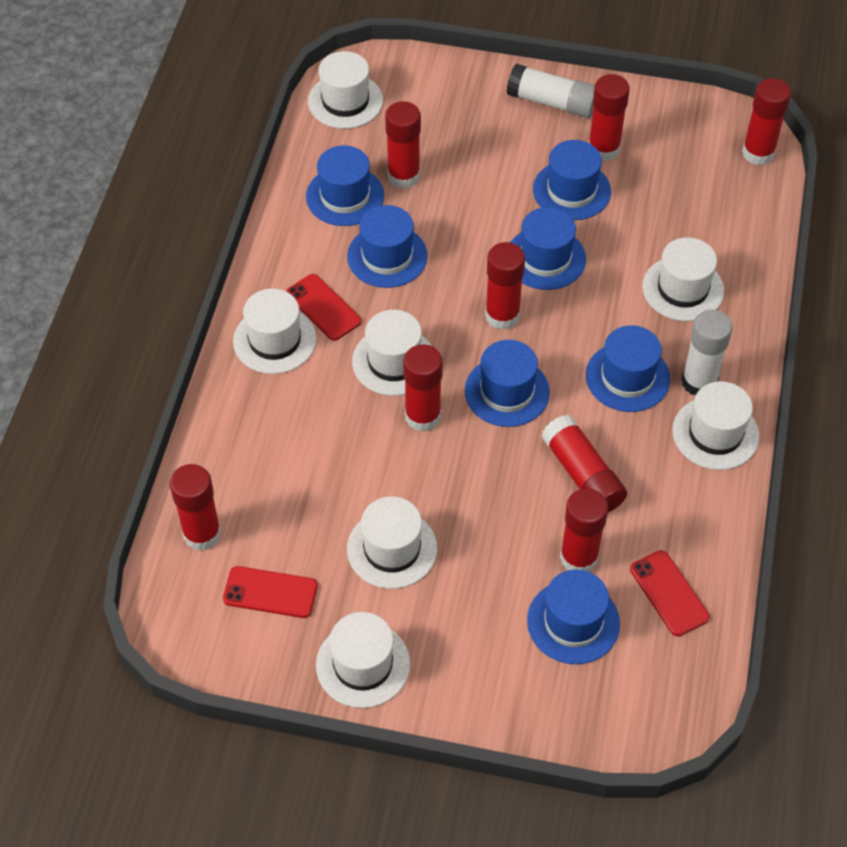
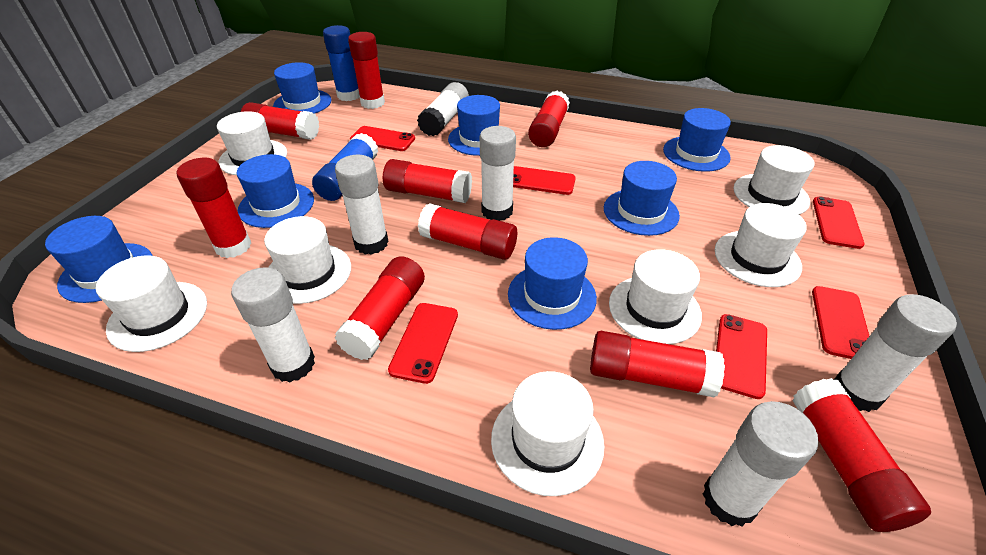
blue glue stick: 0 -> 2
red glue stick: 8 -> 9
red phone: 3 -> 6
white glue stick: 2 -> 6

